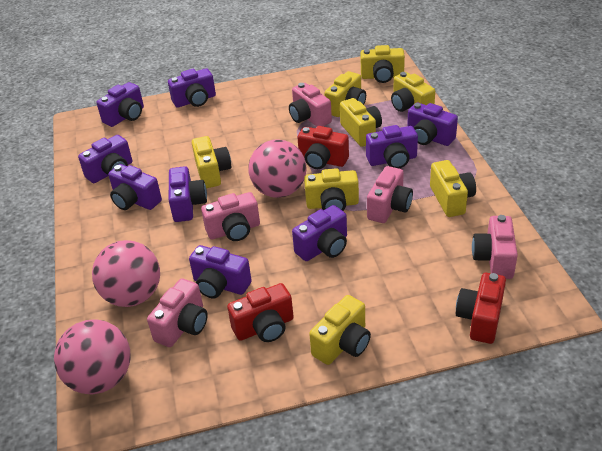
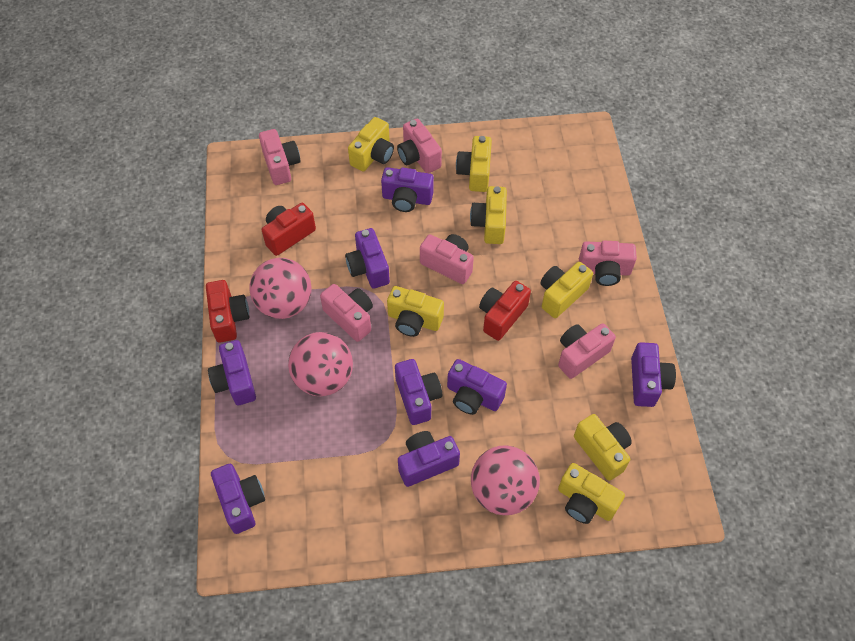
pink camera: 5 -> 6
purple camera: 9 -> 8
yellow camera: 8 -> 7

